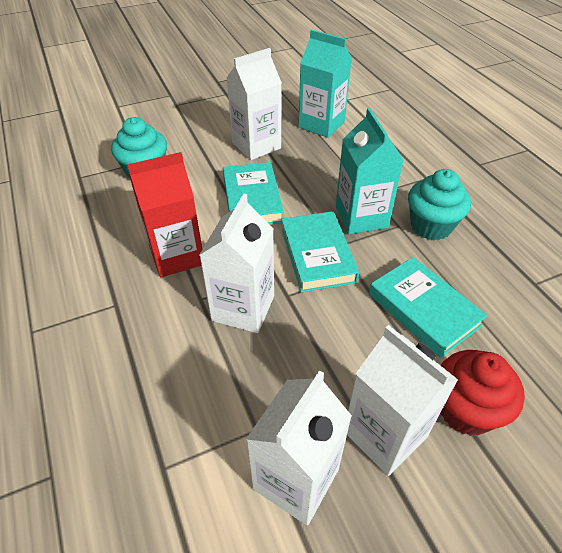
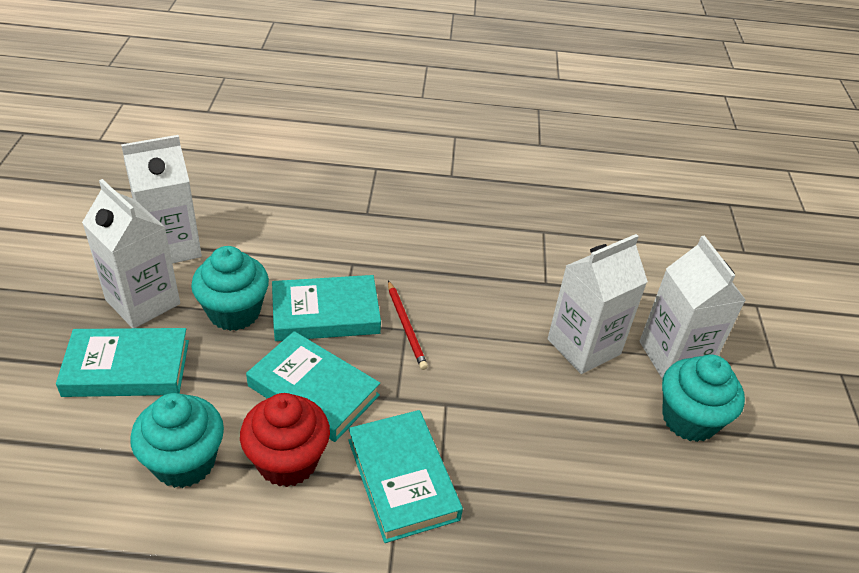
red carton: 1 -> 0
red pencil: 0 -> 1
turquoise book: 3 -> 4
turquoise carton: 2 -> 0
turquoise cupcake: 2 -> 3

